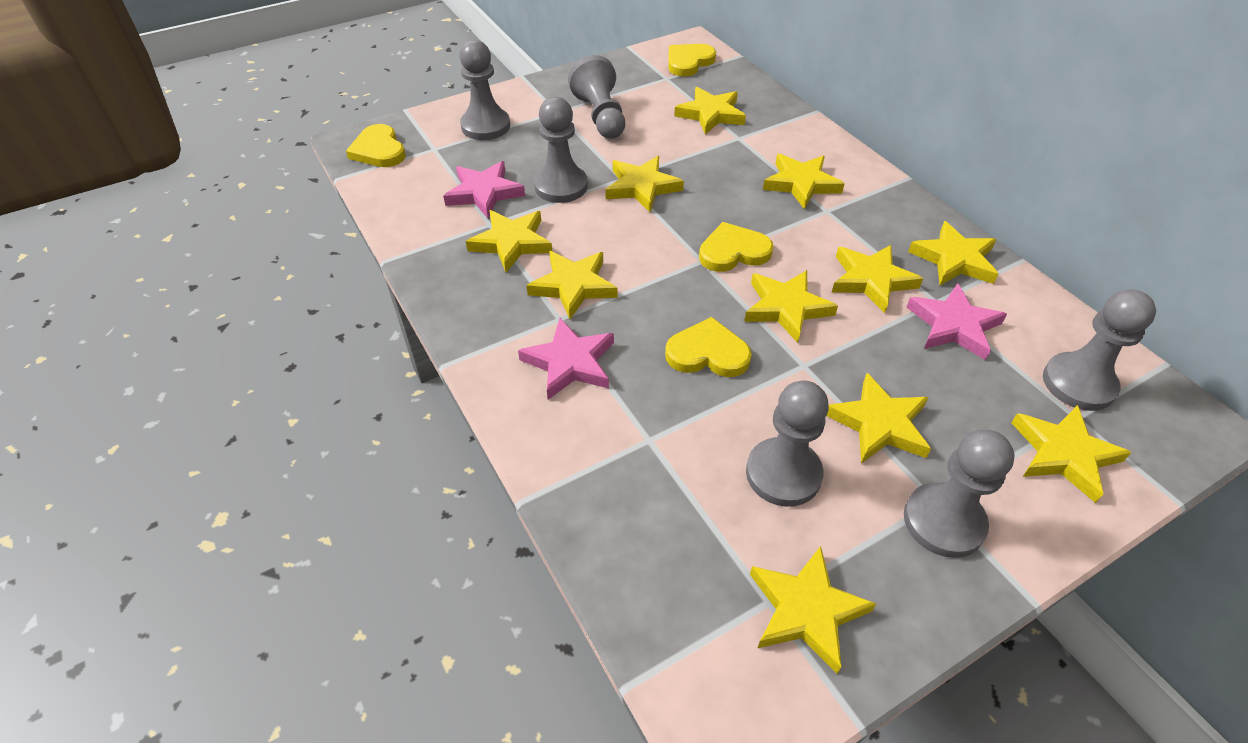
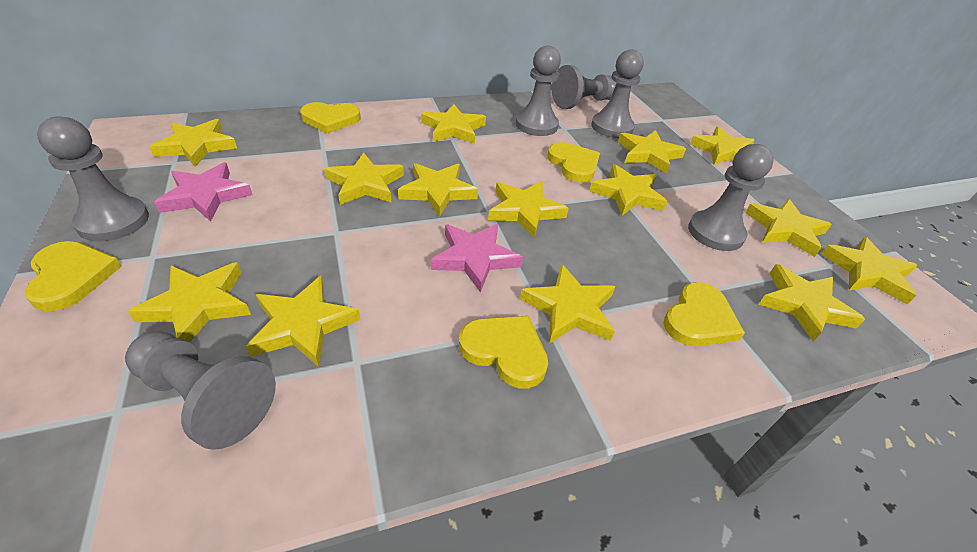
pink star: 3 -> 2
yellow heart: 4 -> 5
yellow star: 11 -> 14

